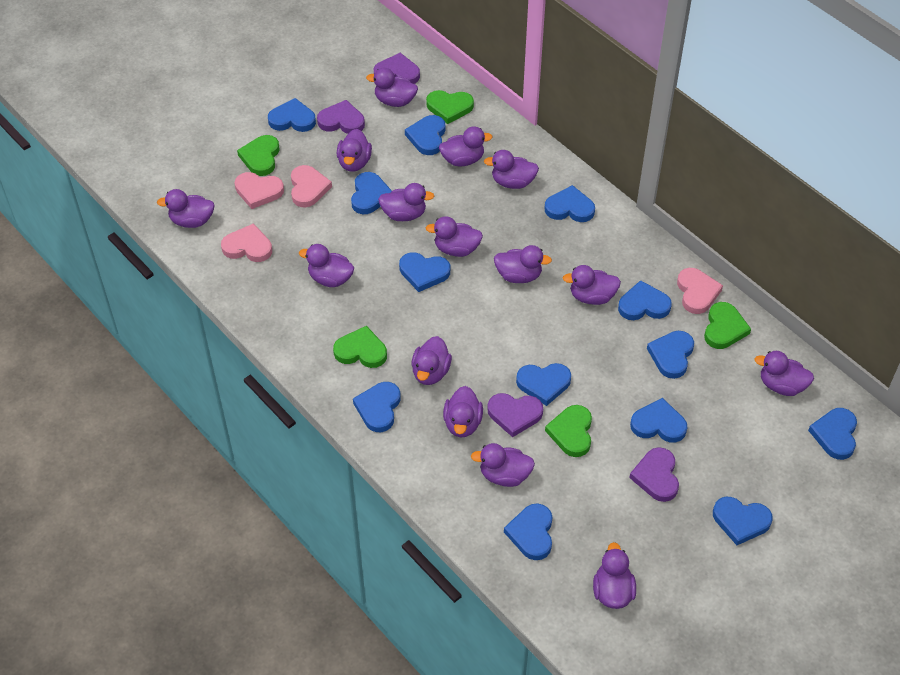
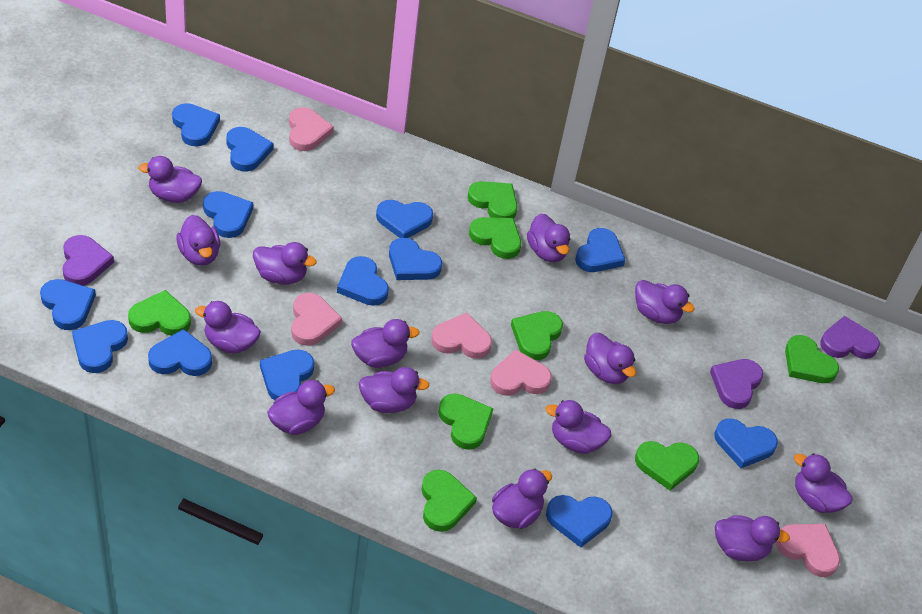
green heart: 5 -> 8
pink heart: 4 -> 5
purple duck: 15 -> 14
purple heart: 4 -> 3

